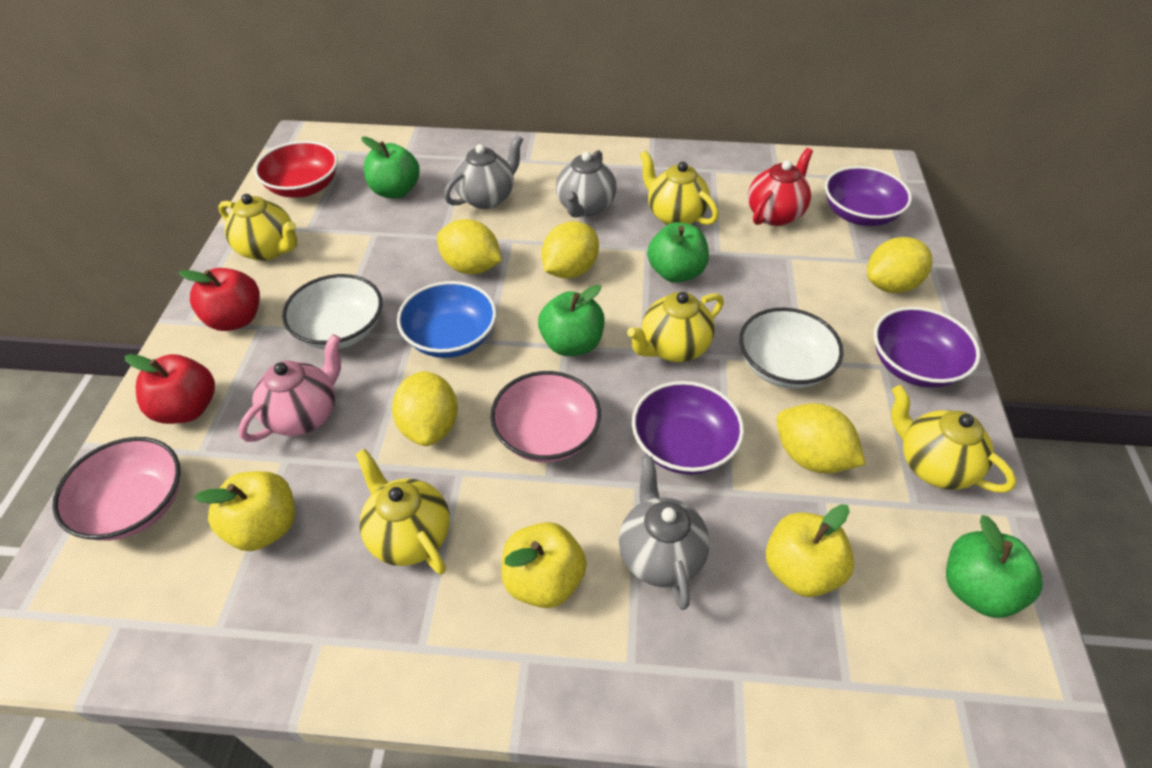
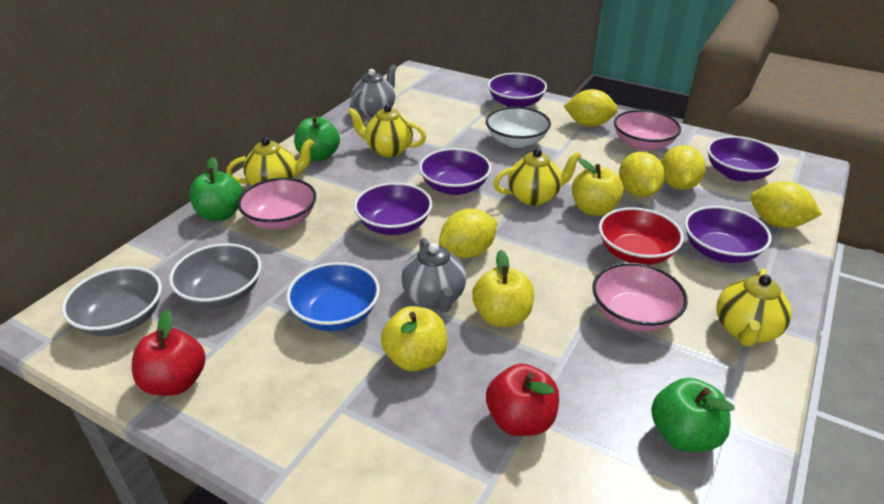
green apple: 4 -> 3
grey bowl: 0 -> 2
grey teapot: 3 -> 2
pink bowl: 2 -> 3
pink teapot: 1 -> 0
purple bowl: 3 -> 5
red teapot: 1 -> 0
white bowl: 2 -> 1
yellow teapot: 5 -> 4

